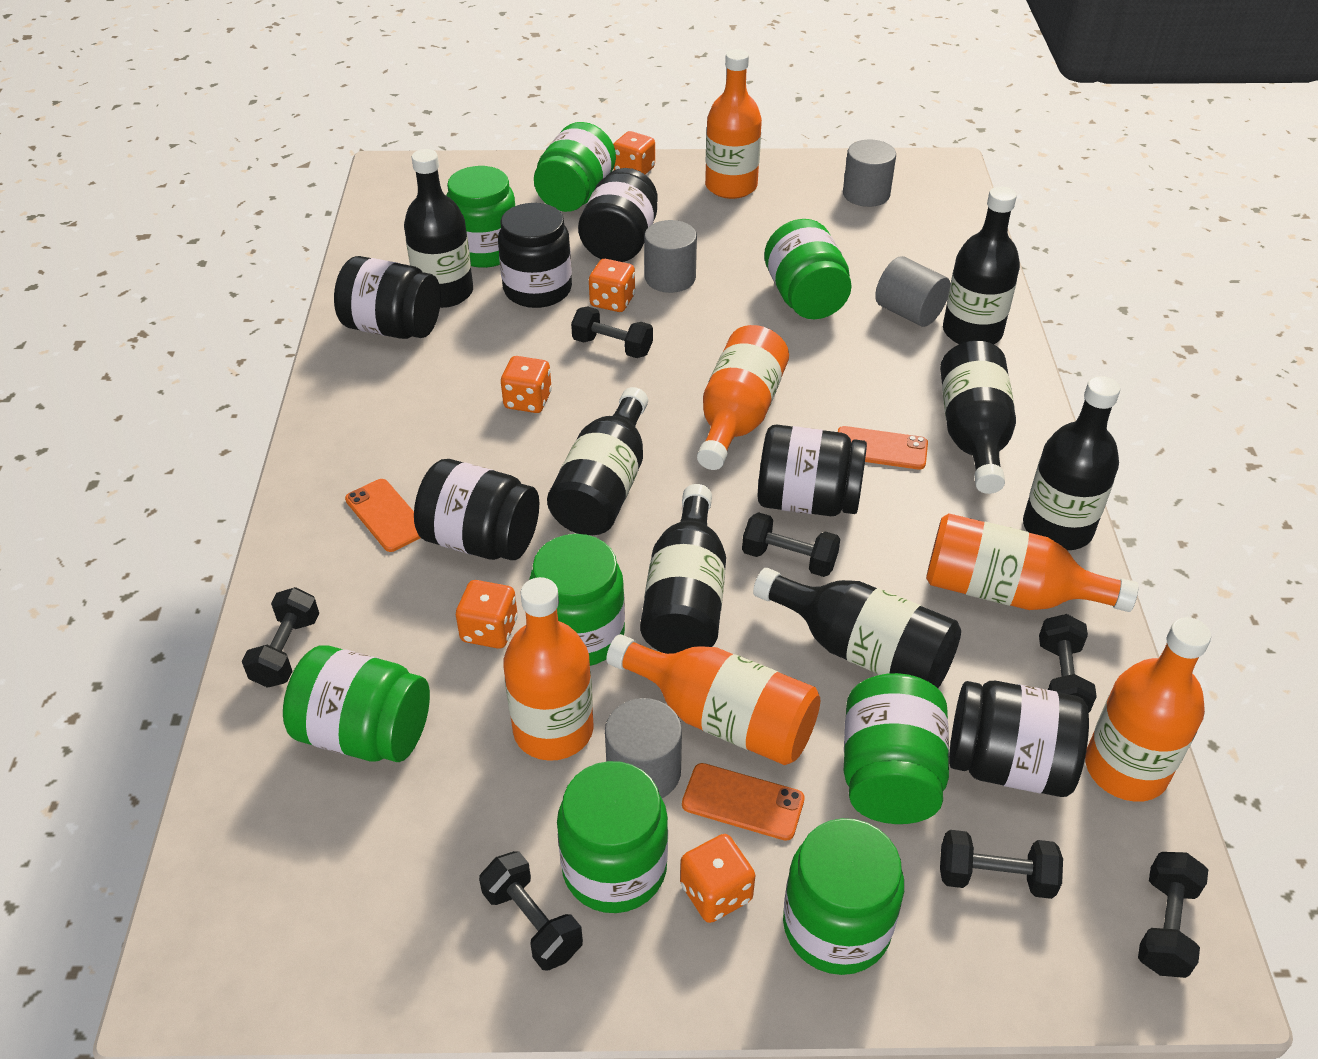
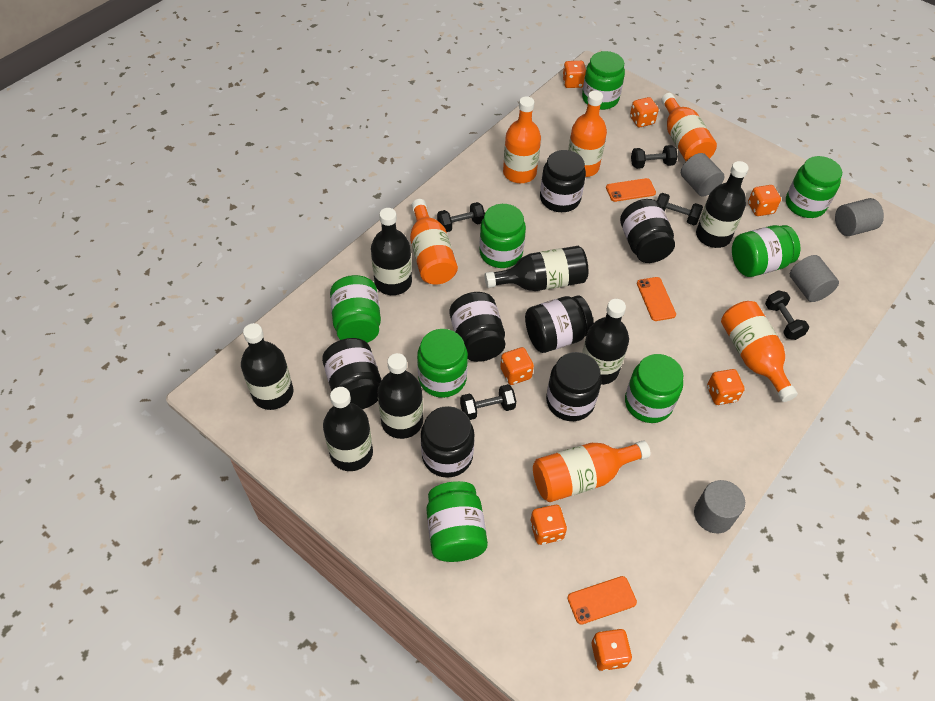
black dumbbell: 7 -> 5
black jar: 6 -> 7
orange dice: 5 -> 7

